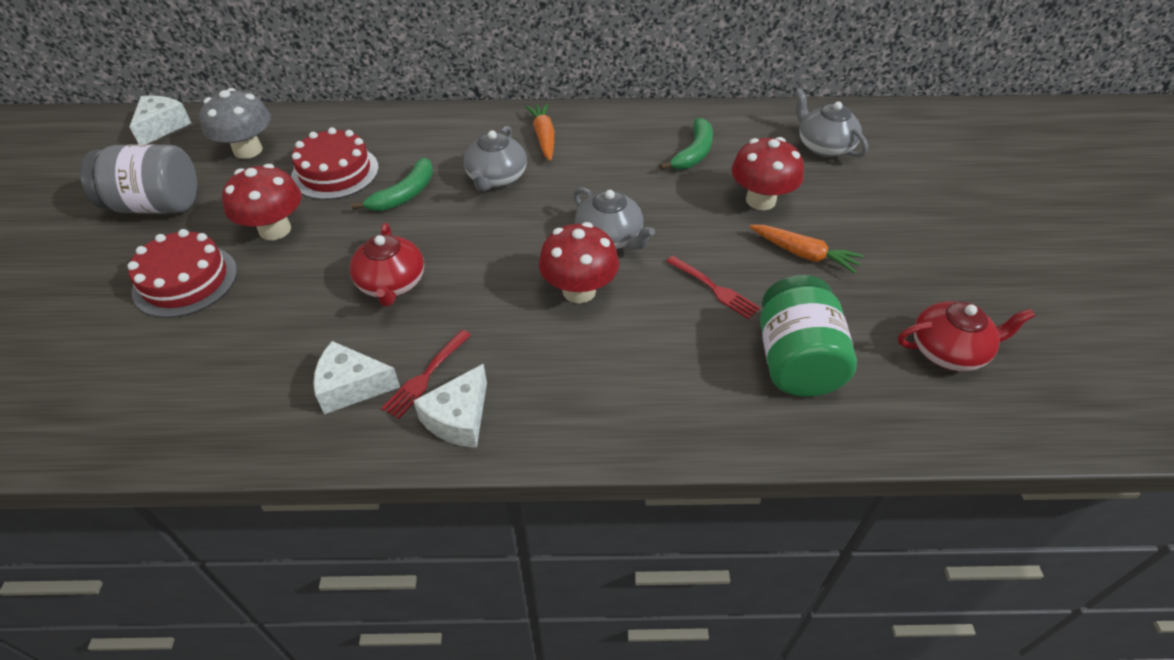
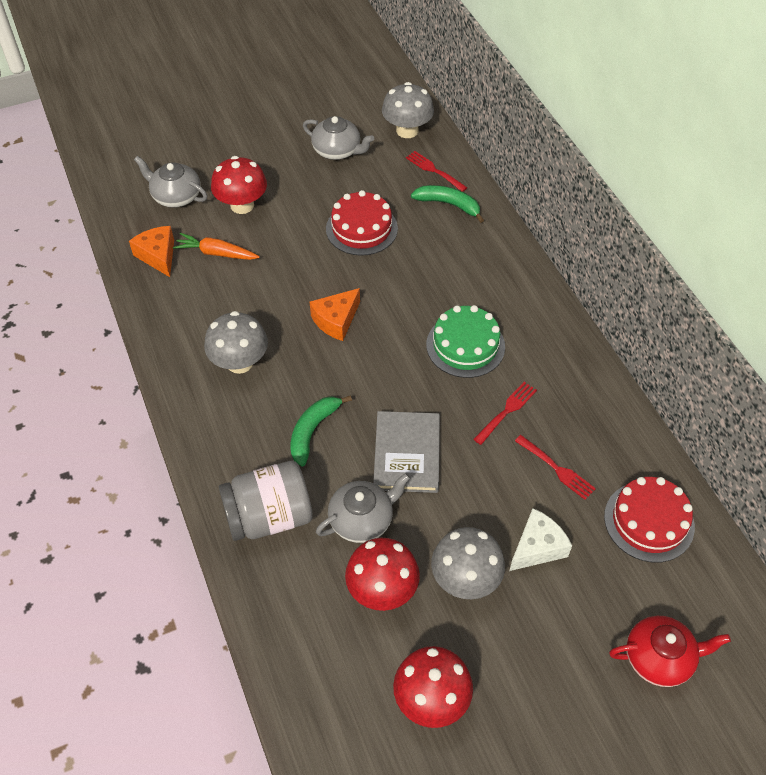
green cake: 0 -> 1
green jar: 1 -> 0
grey book: 0 -> 1
grey mushroom: 1 -> 3
orange carrot: 2 -> 1
orange cheese: 0 -> 2
red fork: 2 -> 3
red teapot: 2 -> 1
white cheese: 3 -> 1

